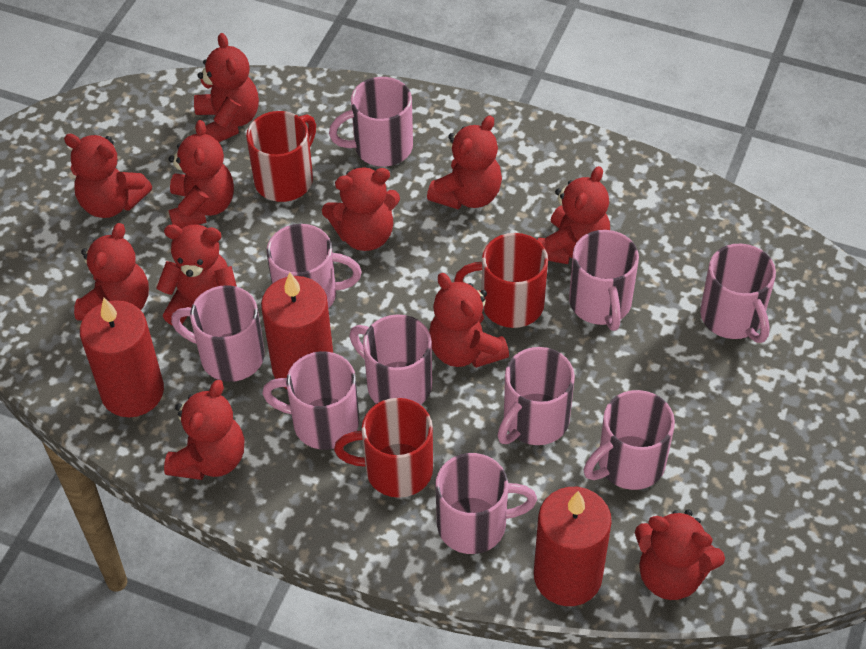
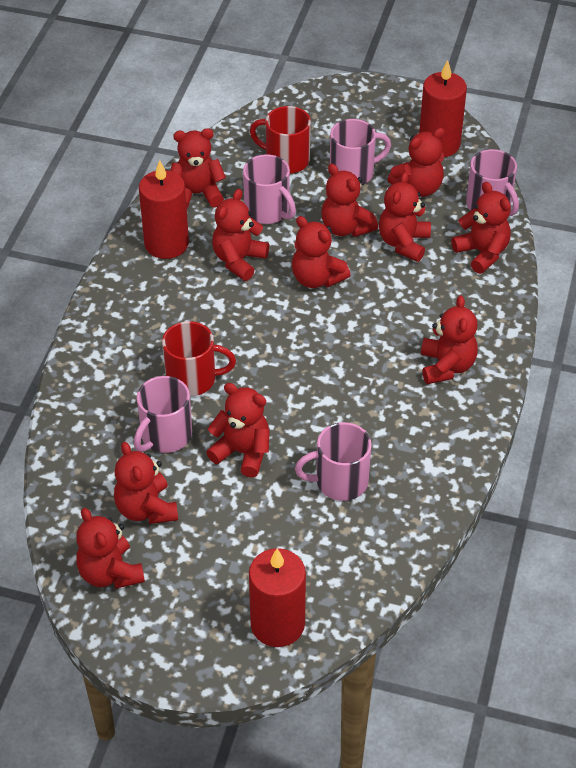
pink mug: 10 -> 5
red mug: 3 -> 2

